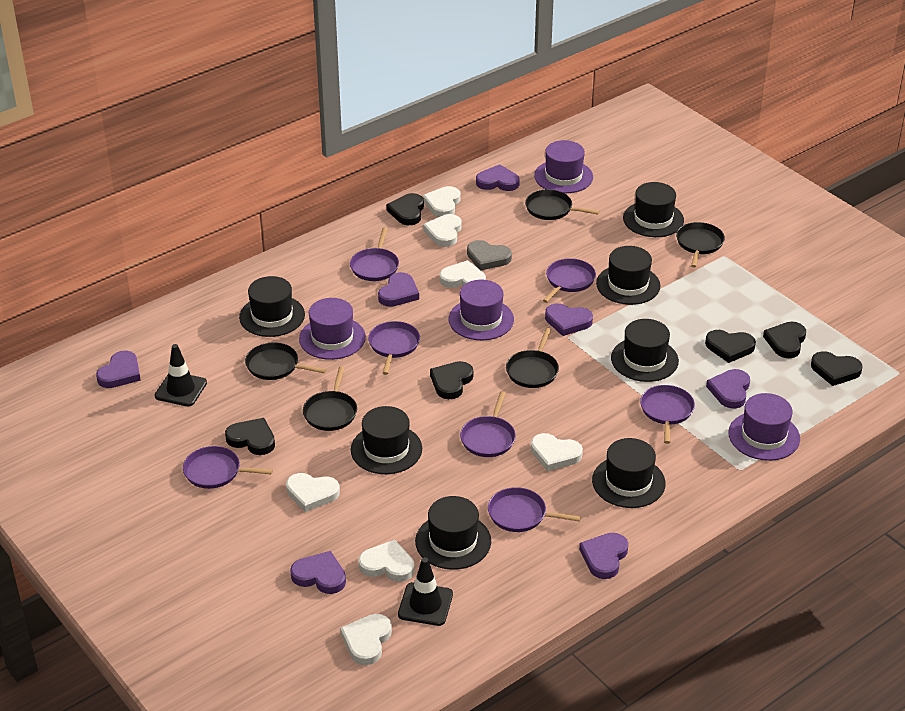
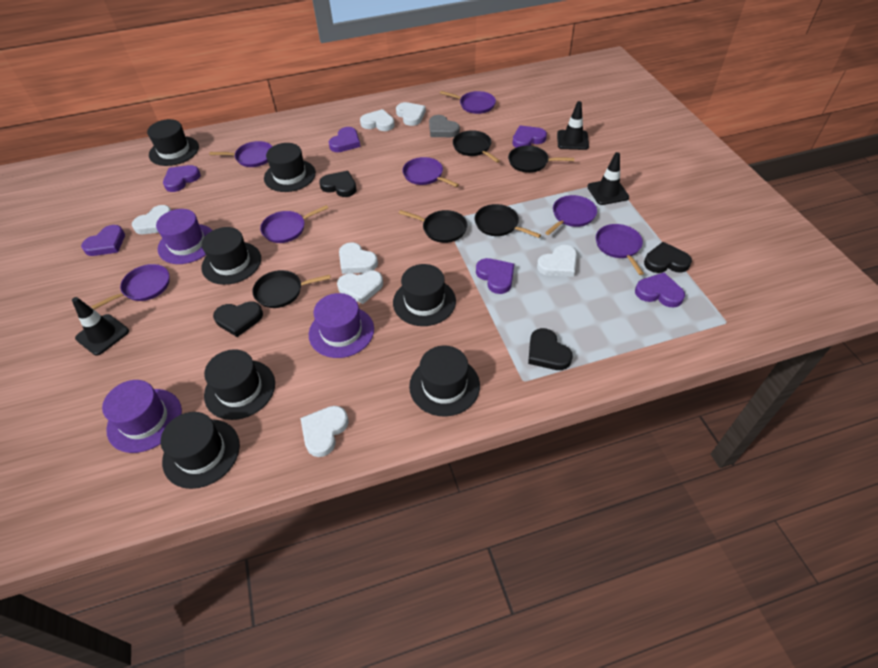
black heart: 6 -> 4
black traffic cone: 2 -> 3
purple hat: 4 -> 3
purple heart: 7 -> 6

